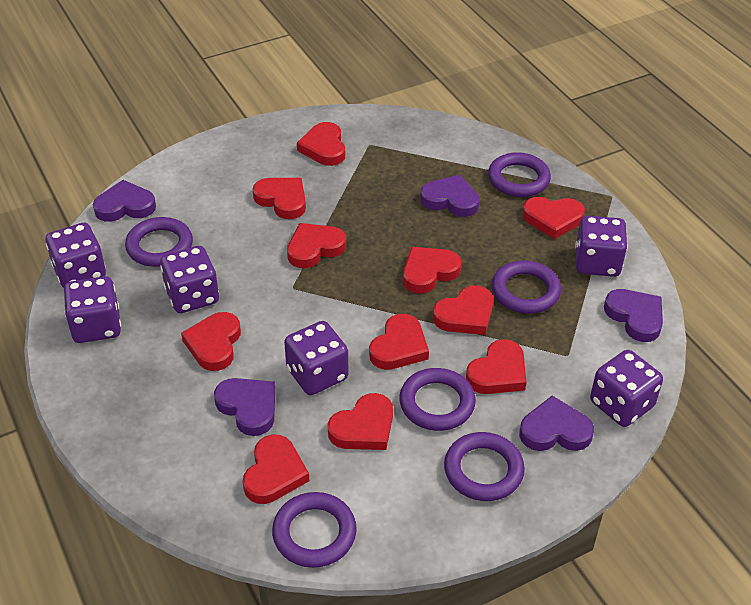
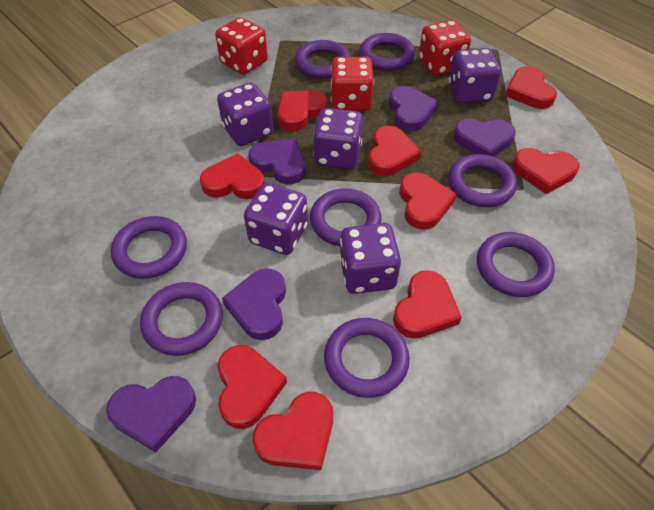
purple dice: 6 -> 5
purple ring: 6 -> 8
red dice: 0 -> 3
red heart: 11 -> 9

